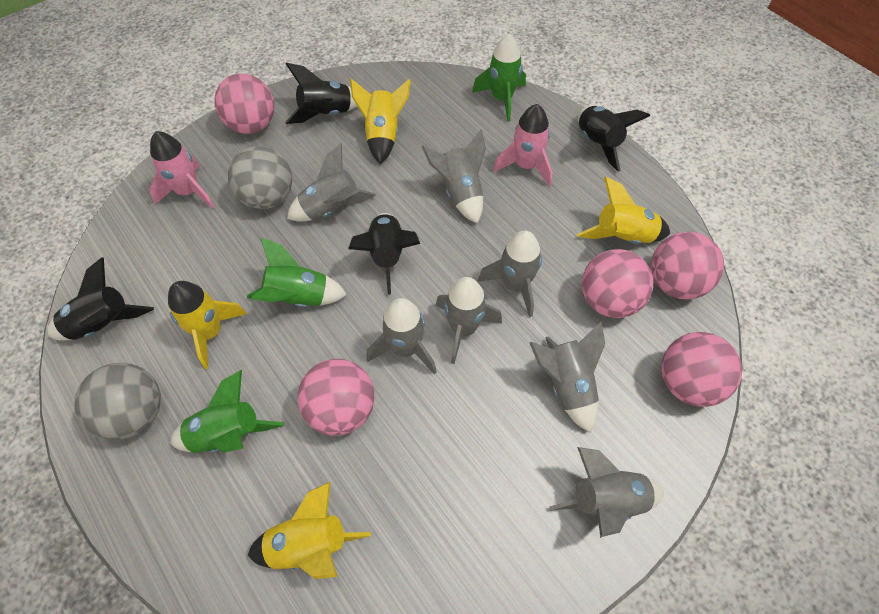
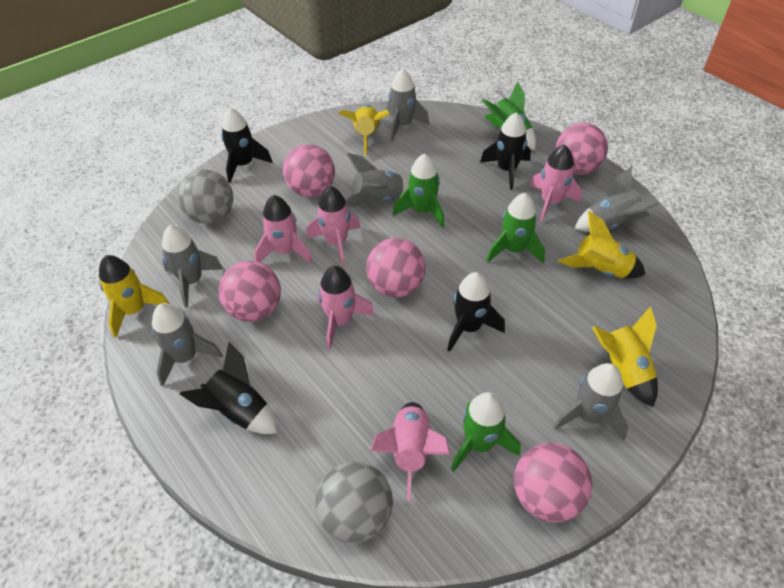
green rocket: 3 -> 4
grey rocket: 7 -> 6
pink rocket: 2 -> 5

